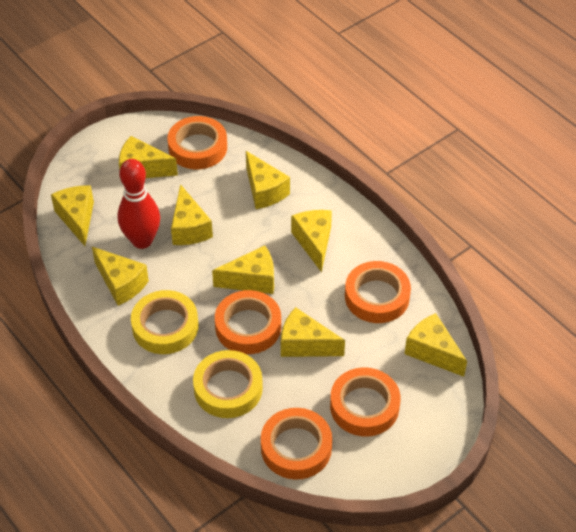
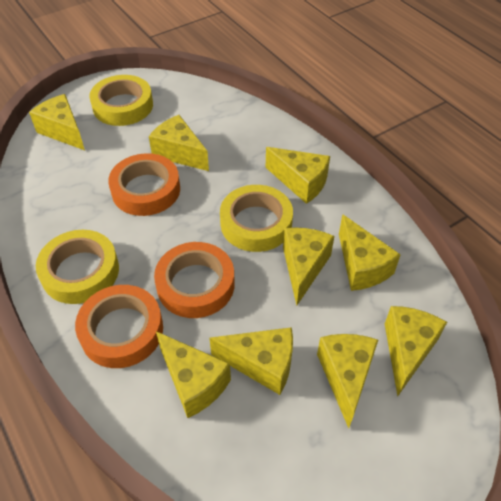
orange tape: 5 -> 3
red bowling pin: 1 -> 0
yellow tape: 2 -> 3

